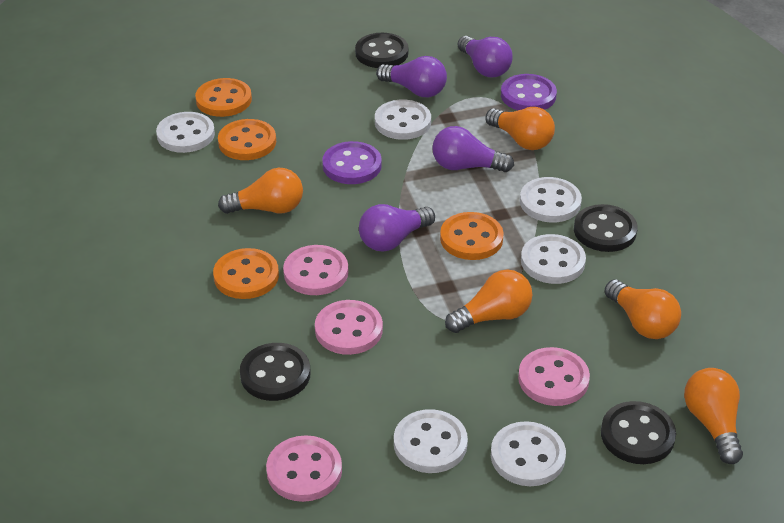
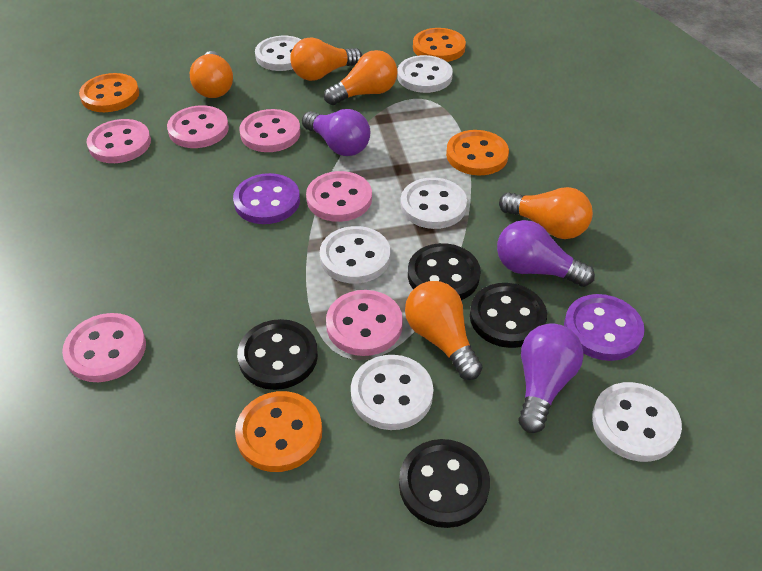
pink button: 4 -> 6
purple light bulb: 4 -> 3

